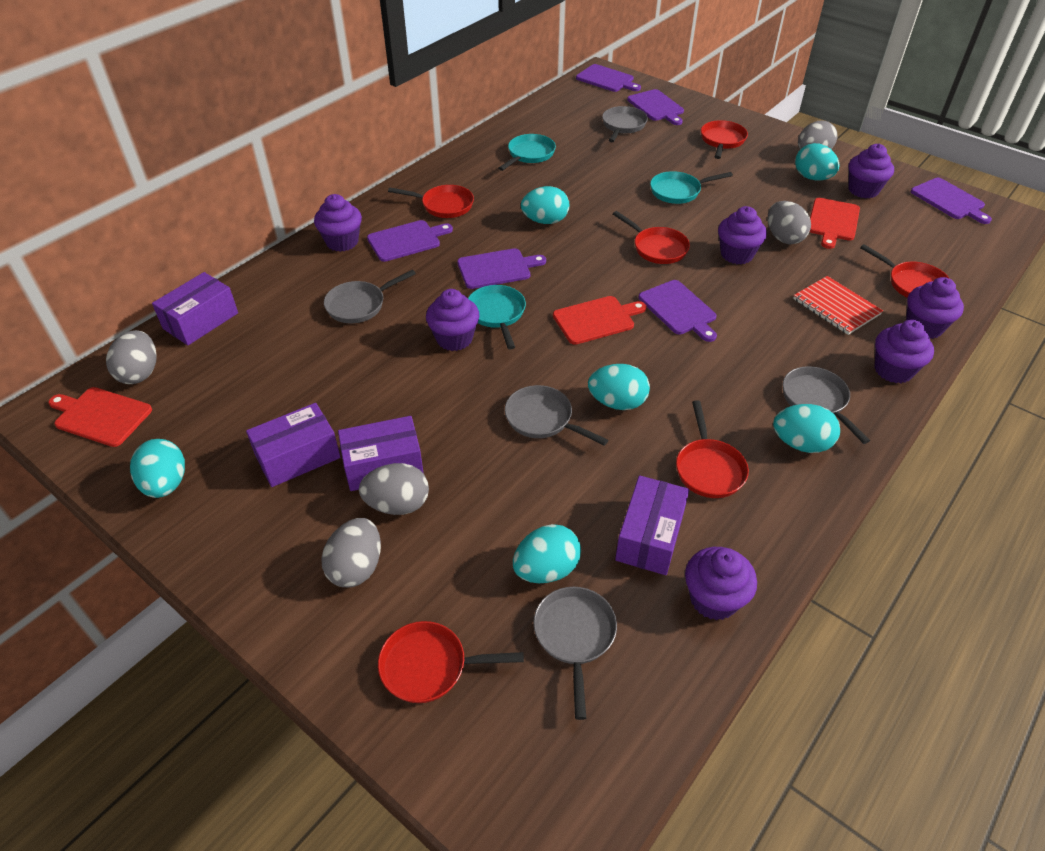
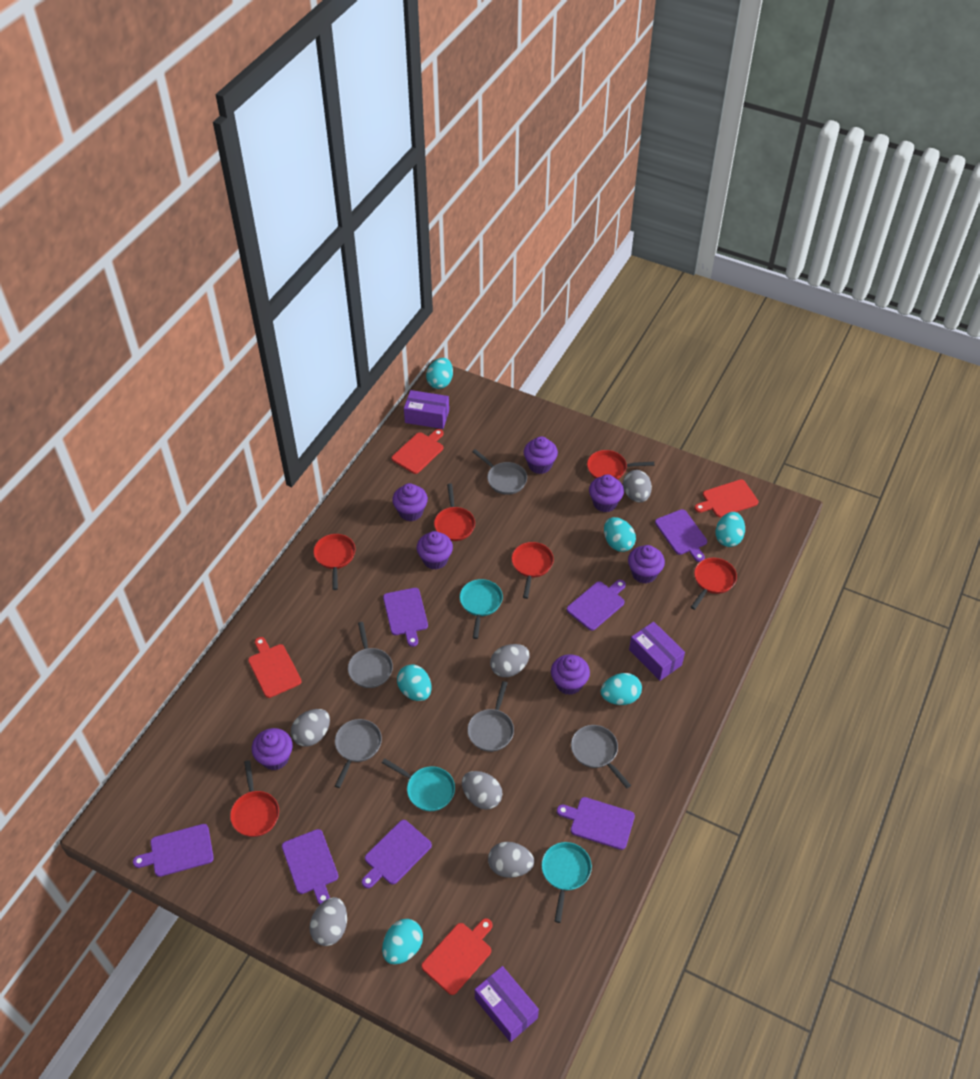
grey egg: 5 -> 6
purple box: 4 -> 3
purple cutting board: 6 -> 7
red cutting board: 3 -> 4
red notebook: 1 -> 0

